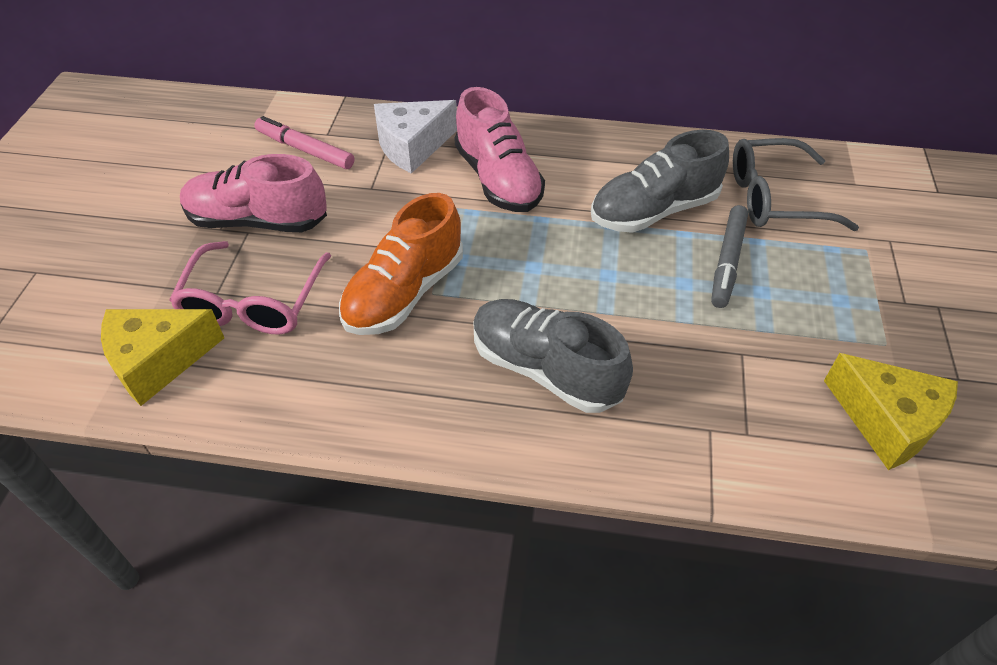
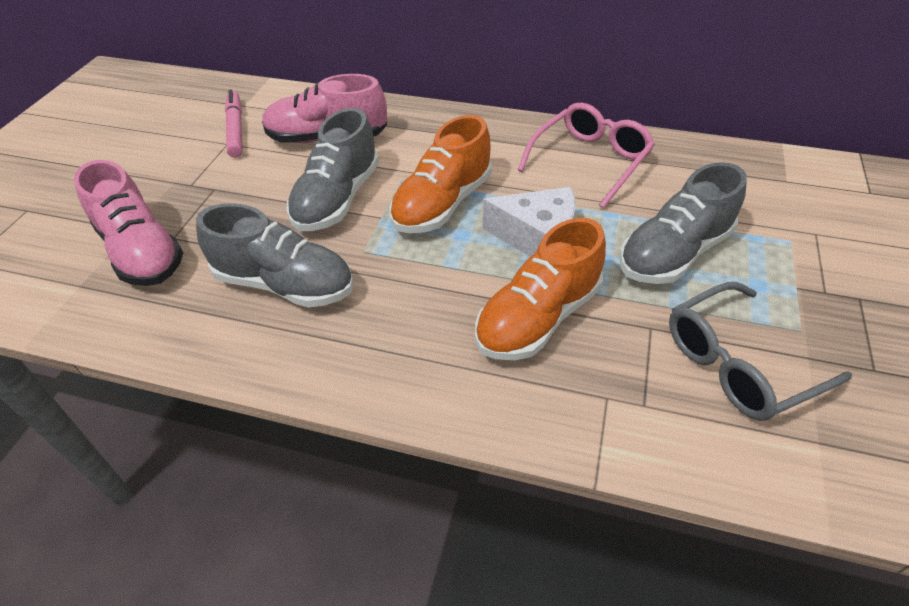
grey marker: 1 -> 0
grey shoe: 2 -> 3
orange shoe: 1 -> 2
yellow cheese: 2 -> 0

